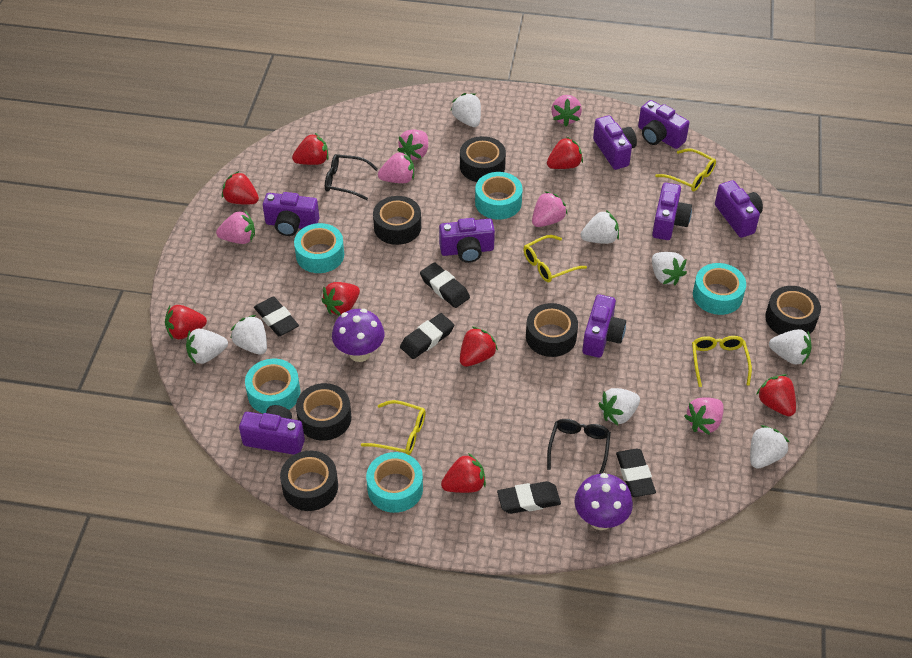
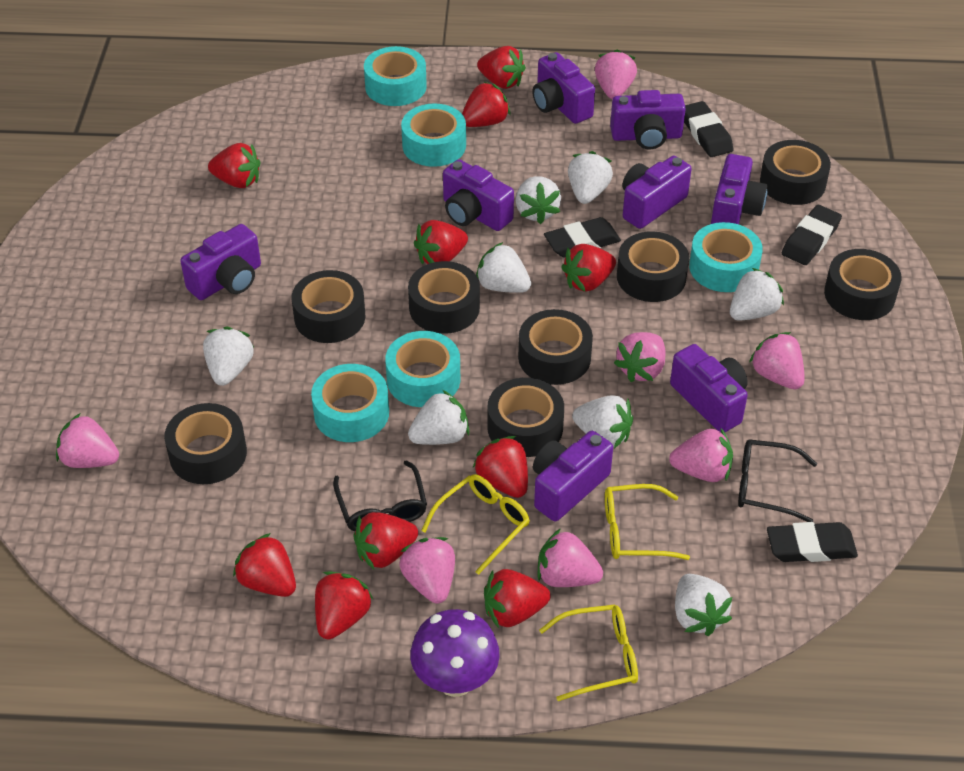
black eraser: 5 -> 4
black tape: 6 -> 8
pink strawberry: 6 -> 7
purple mushroom: 2 -> 1
red strawberry: 8 -> 10
yellow glasses: 4 -> 3

